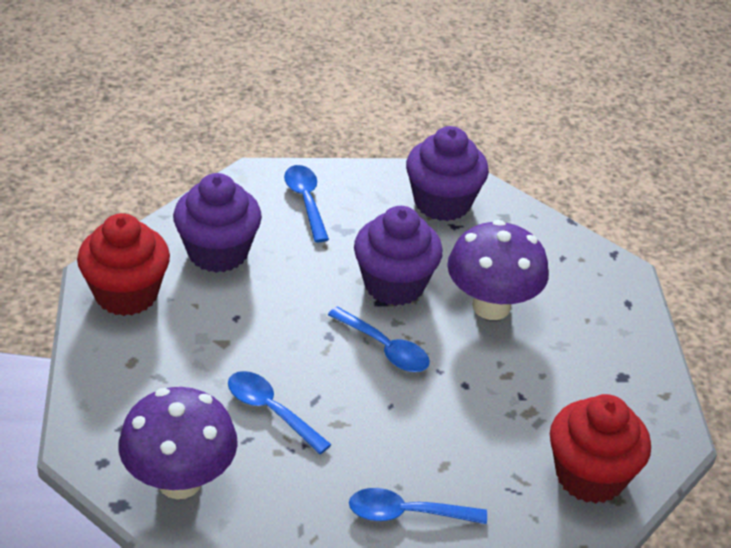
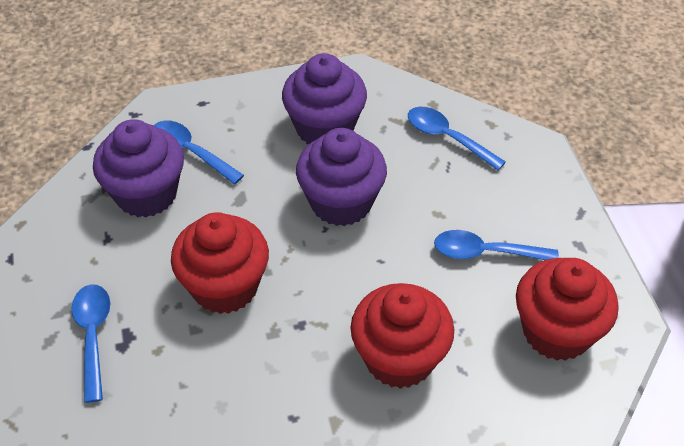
purple mushroom: 2 -> 0
red cupcake: 2 -> 3

